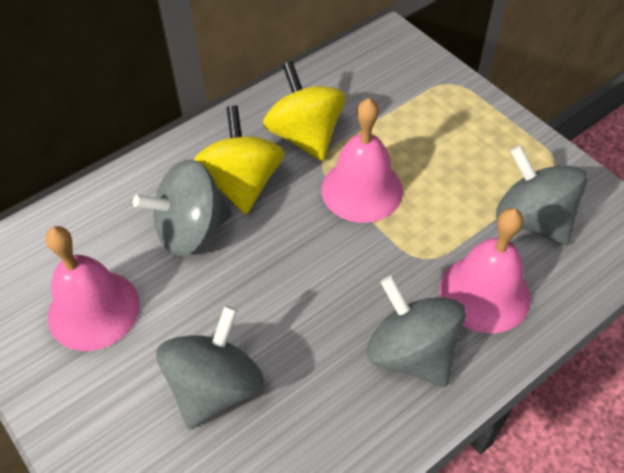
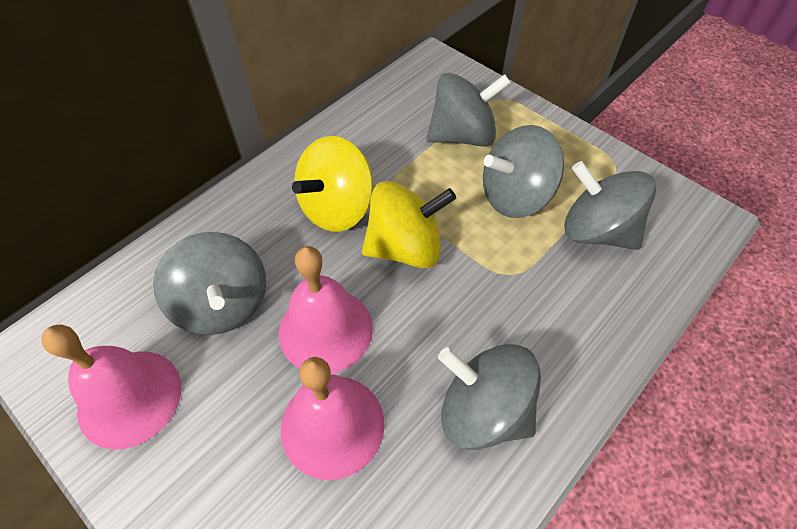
grey spinning top: 4 -> 5

